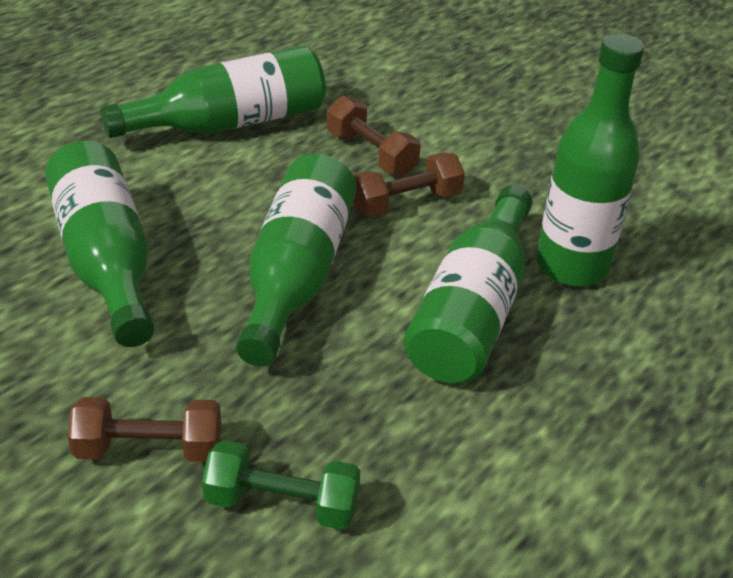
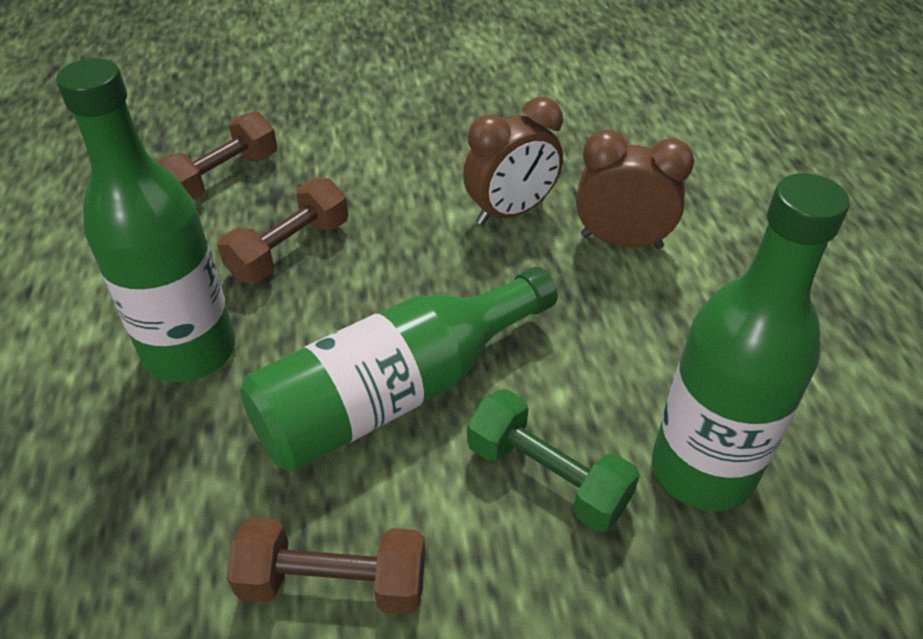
brown clock: 0 -> 2
green bottle: 5 -> 3

